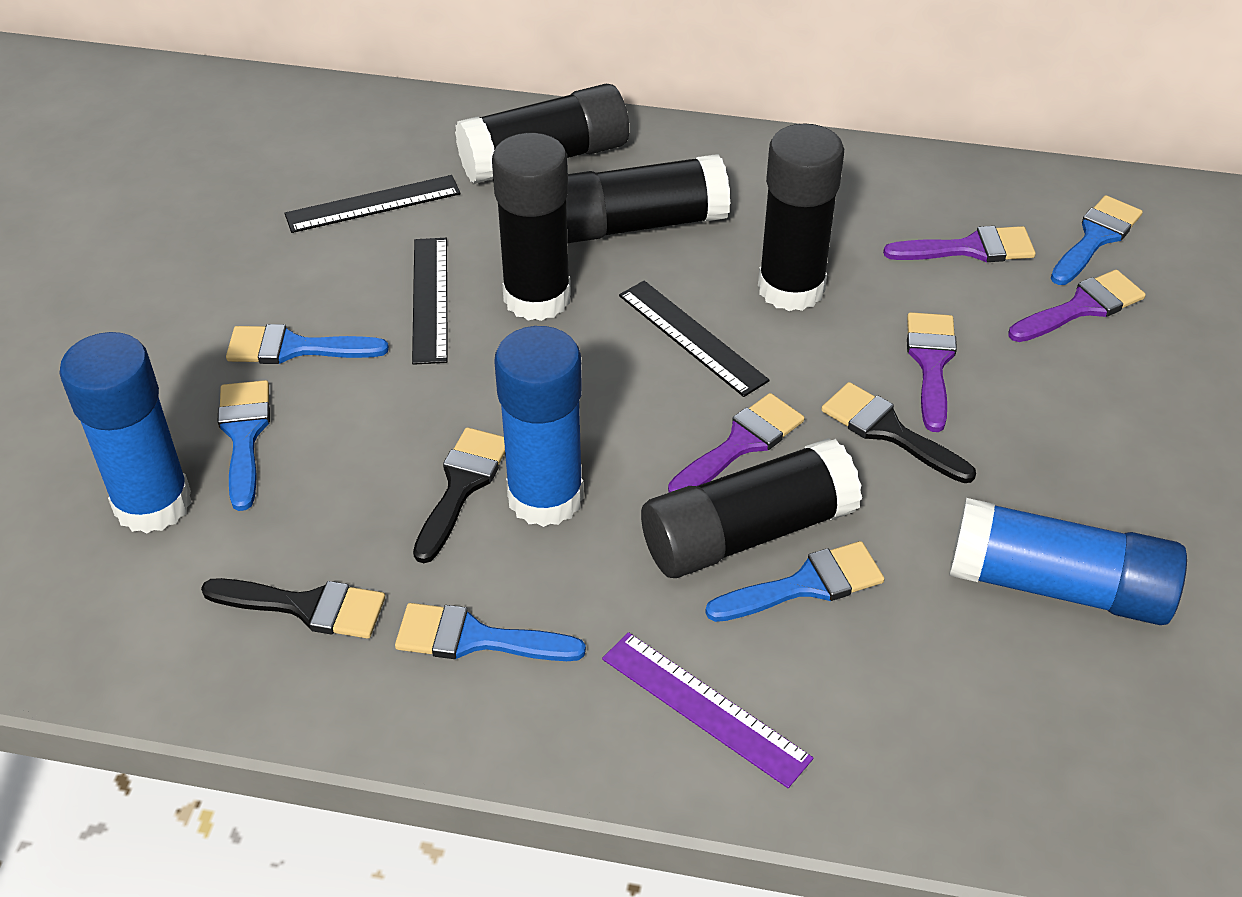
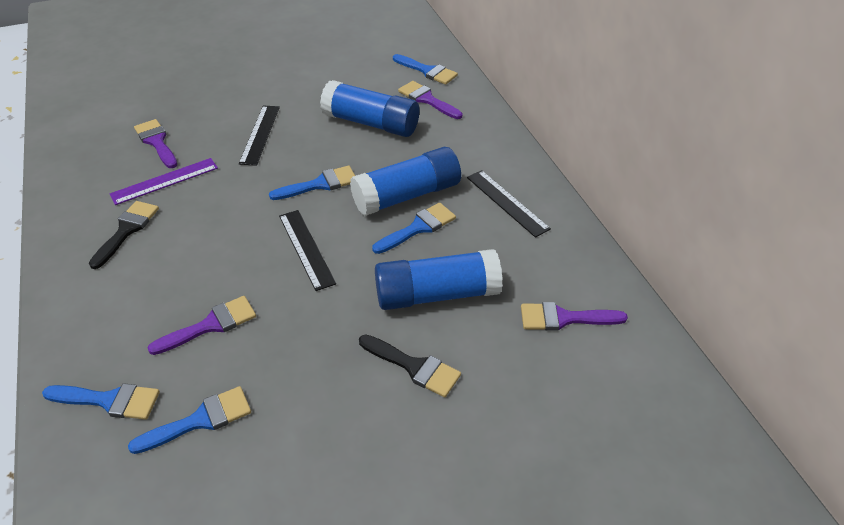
black brush: 3 -> 2
black glue stick: 5 -> 0

